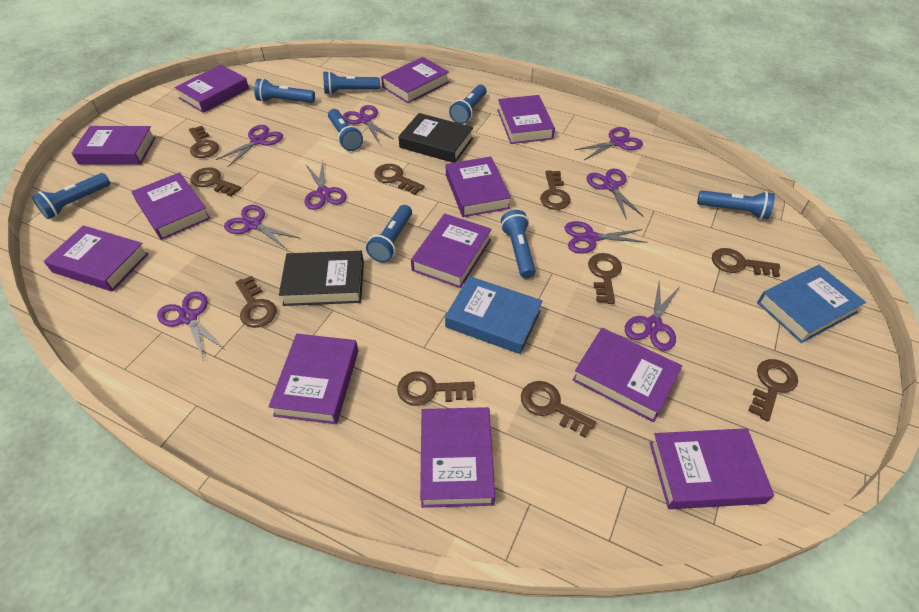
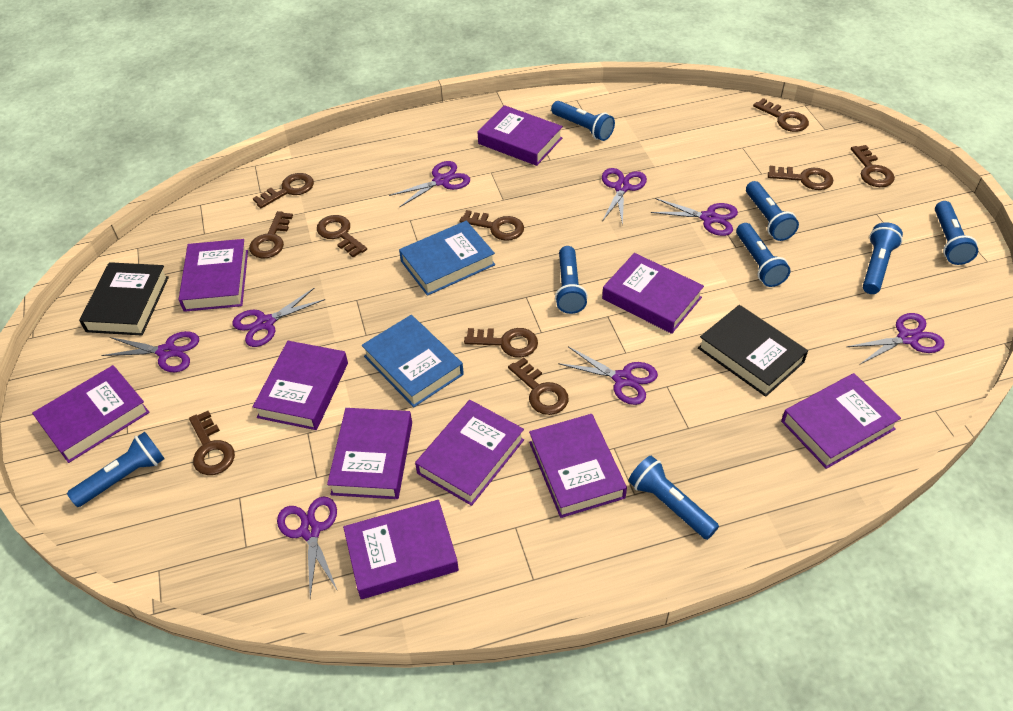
purple book: 12 -> 10
purple scissors: 9 -> 8

